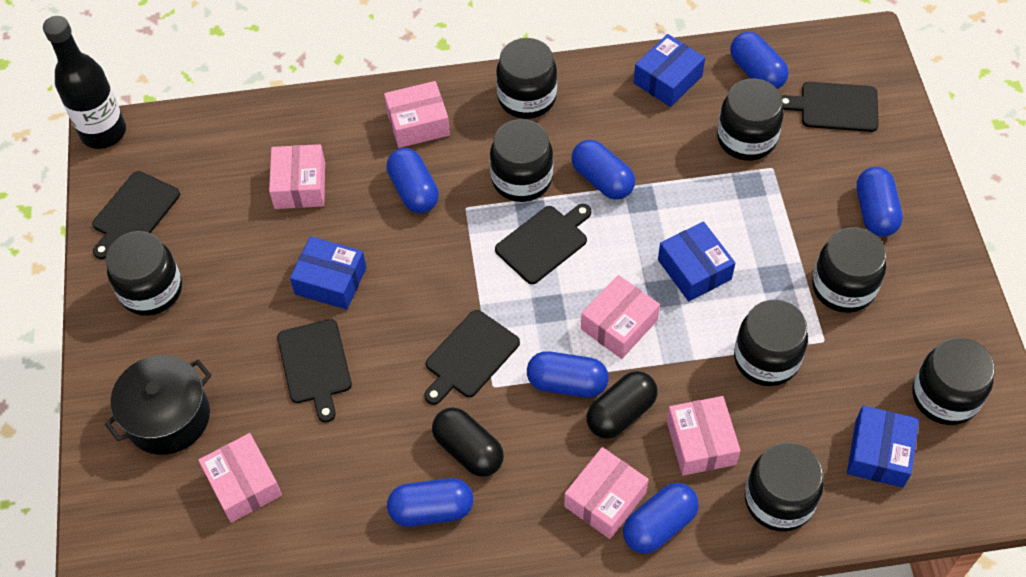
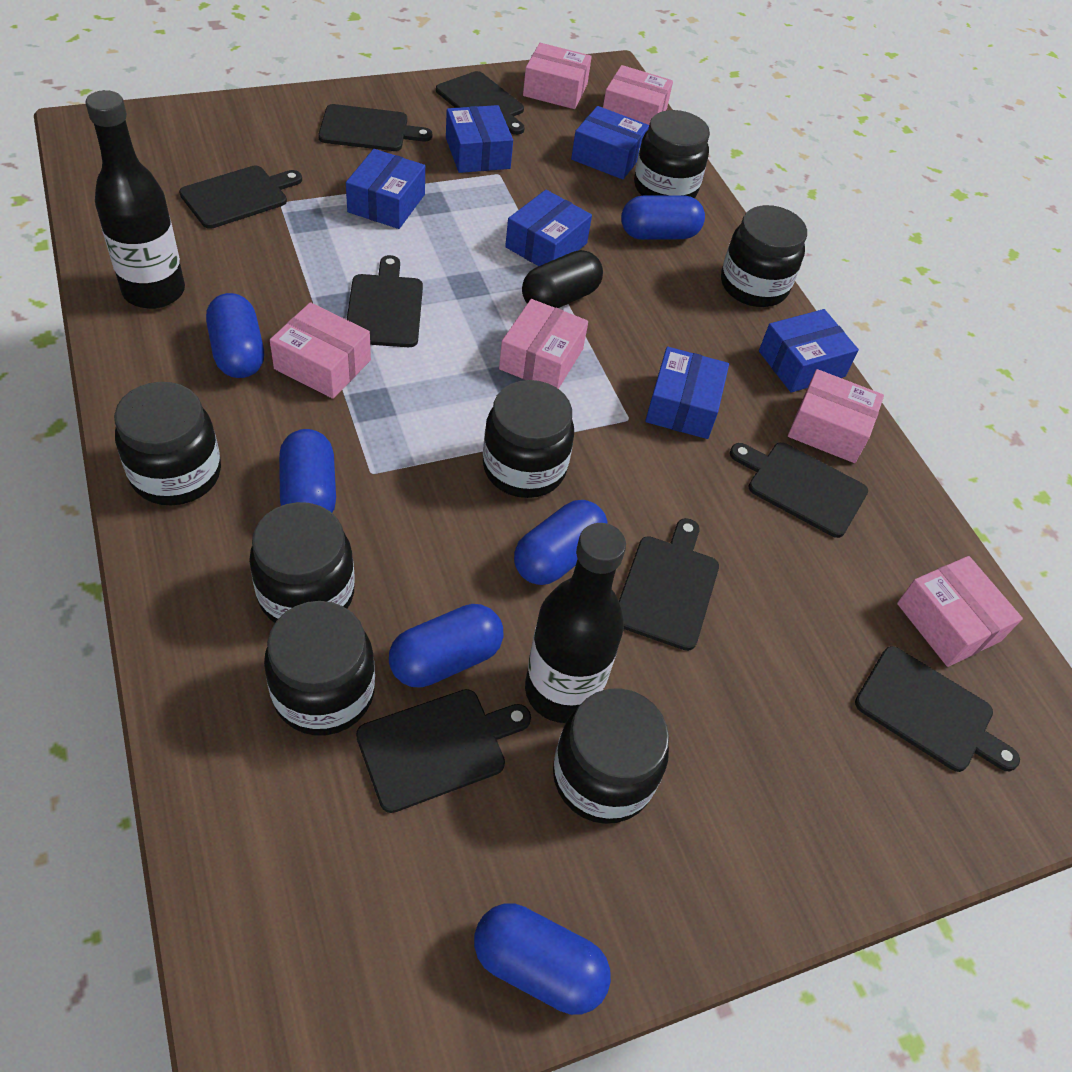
black bottle: 1 -> 2
black capsule: 2 -> 1
black cutting board: 5 -> 8
black jar: 8 -> 7
black pot: 1 -> 0
blue box: 4 -> 6
blue capsule: 7 -> 6

